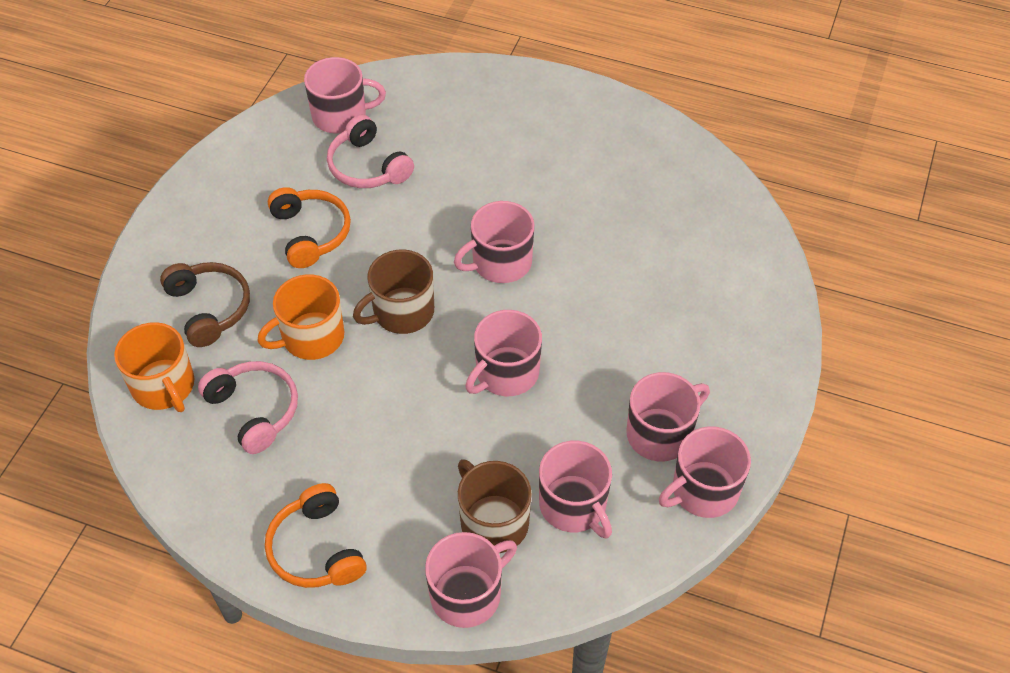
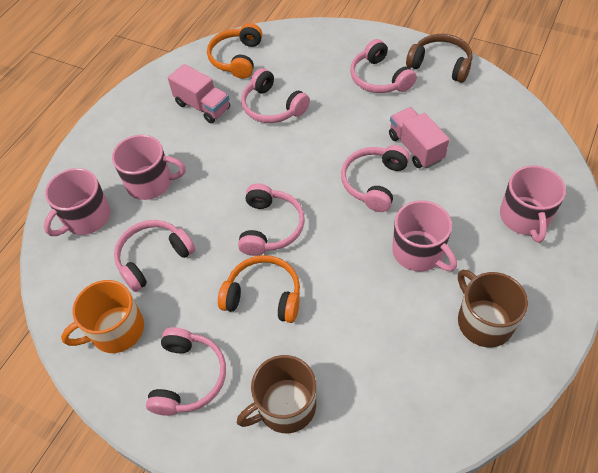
orange mug: 2 -> 1
pink headphones: 2 -> 6
pink mug: 7 -> 4
pink truck: 0 -> 2

